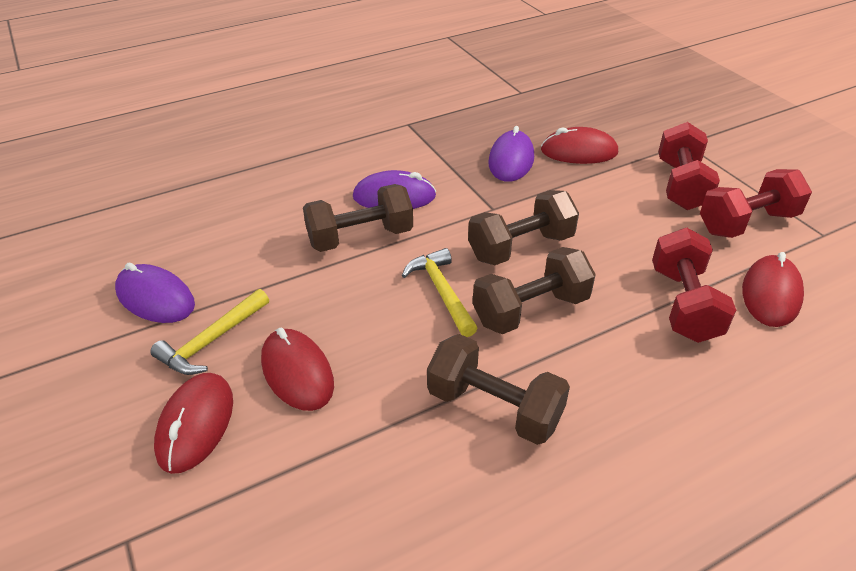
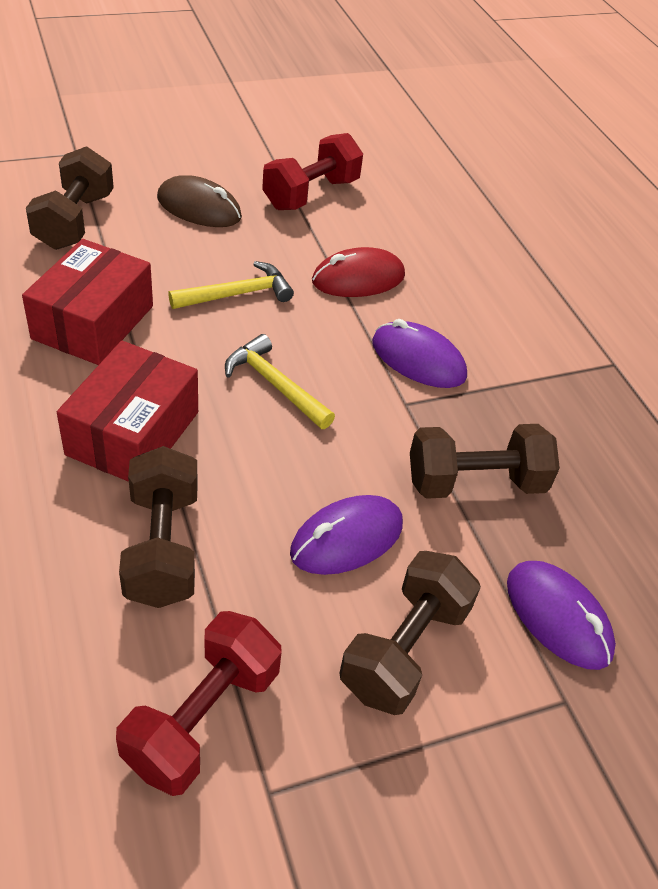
brown mouse: 0 -> 1
red box: 0 -> 2
red dumbbell: 3 -> 2
red mouse: 4 -> 1

